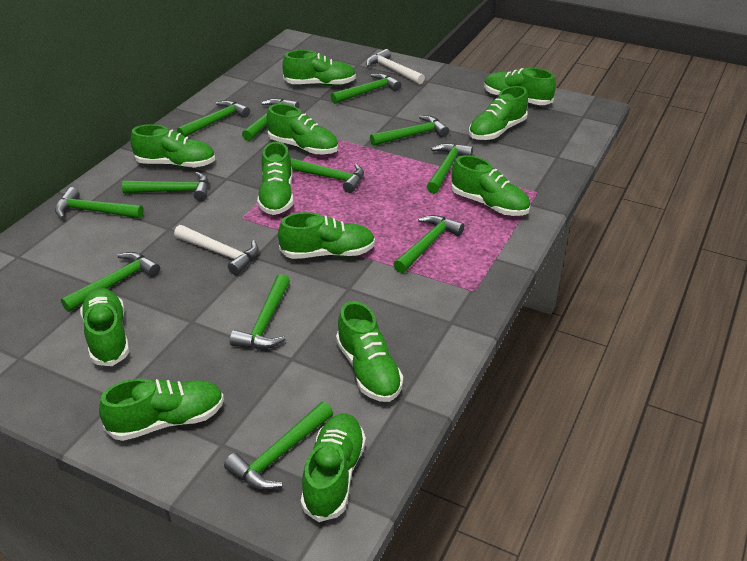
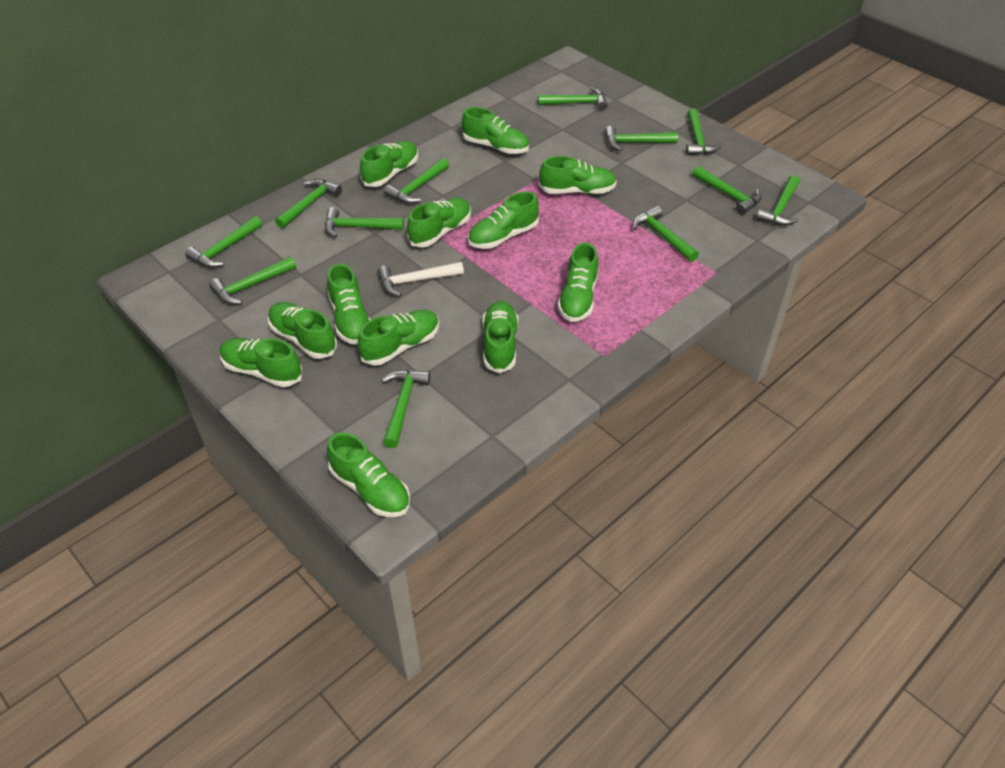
white hammer: 2 -> 1

